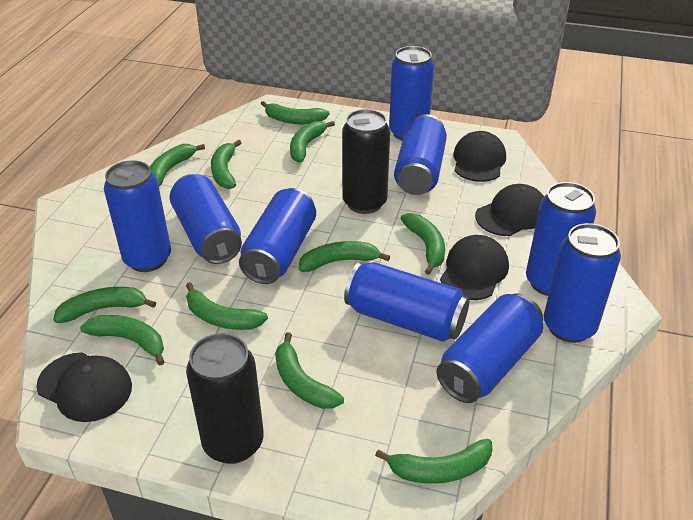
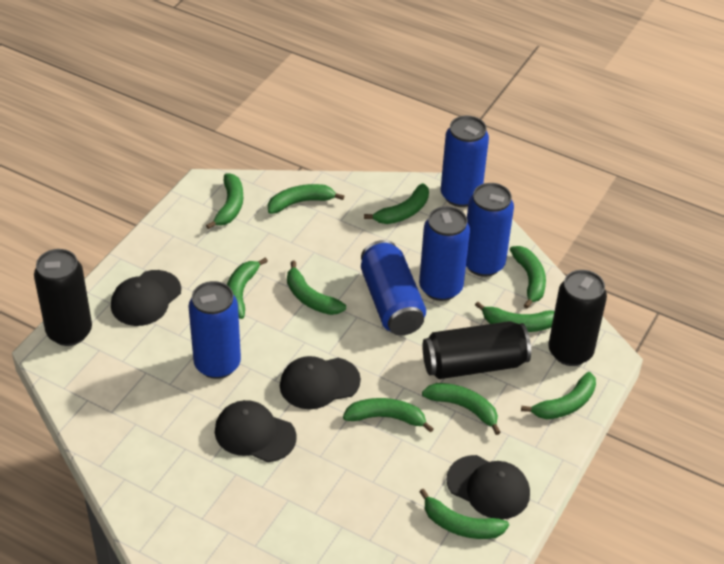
black can: 2 -> 3
blue can: 9 -> 5

